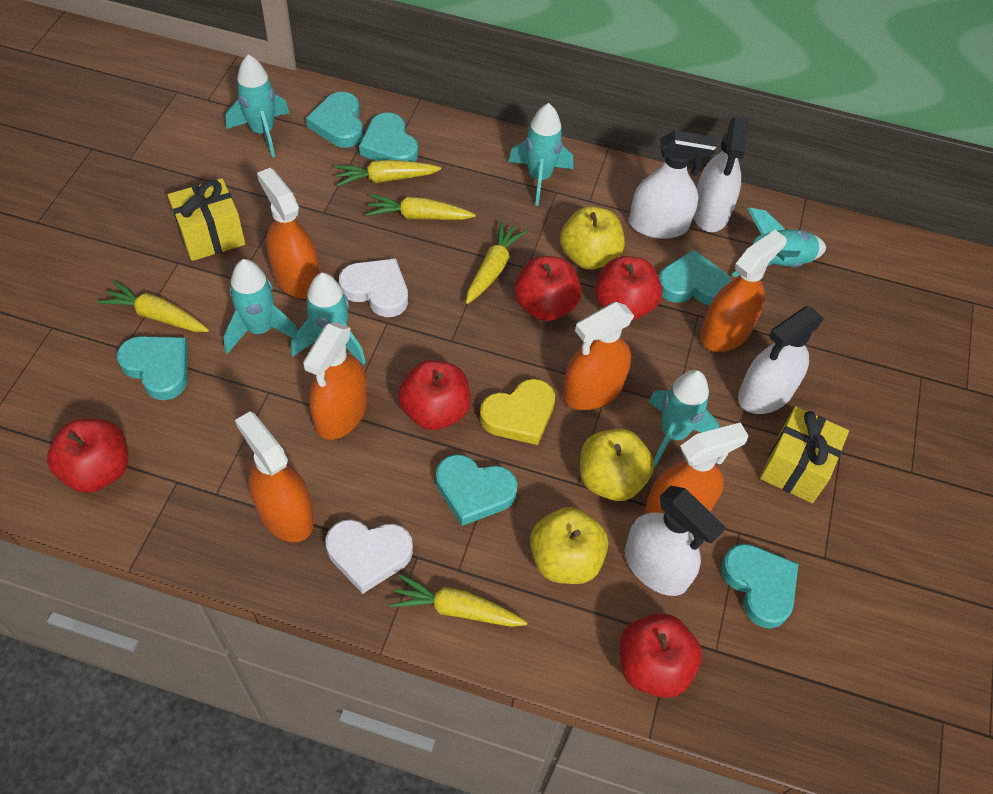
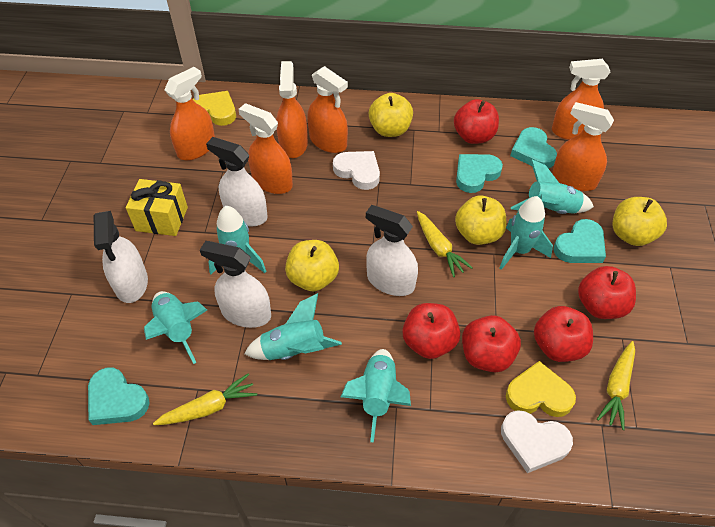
turquoise heart: 6 -> 4
yellow apple: 3 -> 4
yellow carrot: 5 -> 3
yellow gift: 2 -> 1
yellow heart: 1 -> 2

